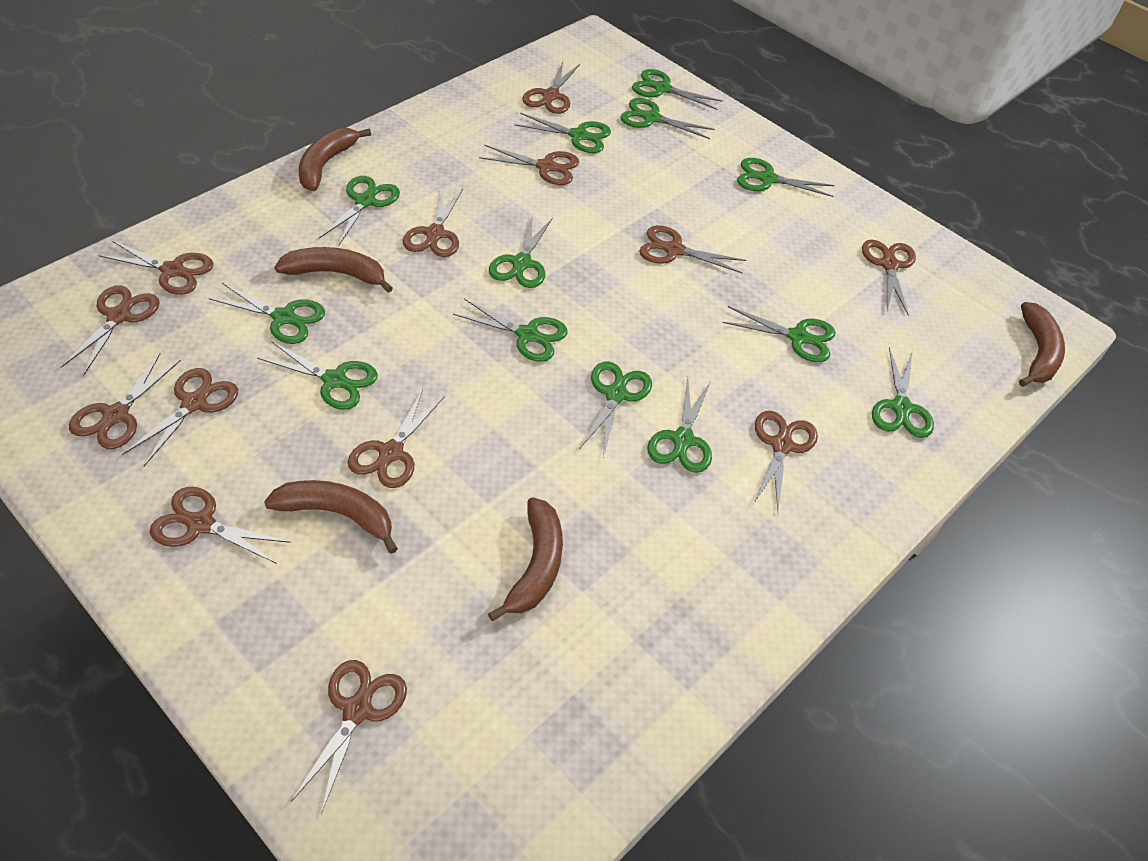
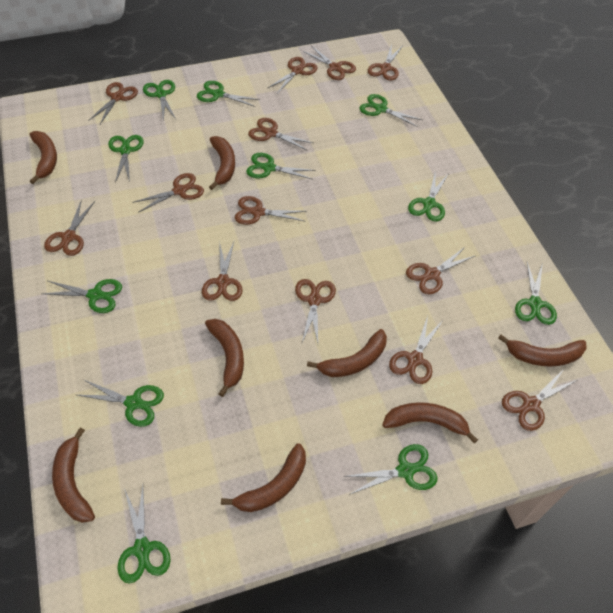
brown banana: 5 -> 8
green scissors: 13 -> 11

